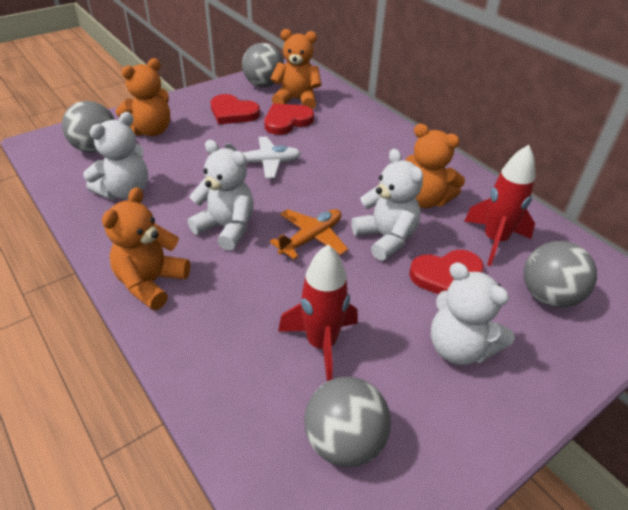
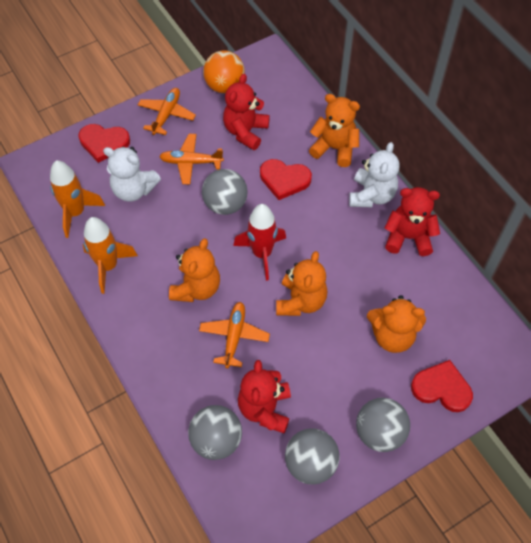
orange ball: 0 -> 1
orange plane: 1 -> 3
orange rocket: 0 -> 2
red rocket: 2 -> 1
red teddy bear: 0 -> 3
white plane: 1 -> 0
white teddy bear: 4 -> 2

